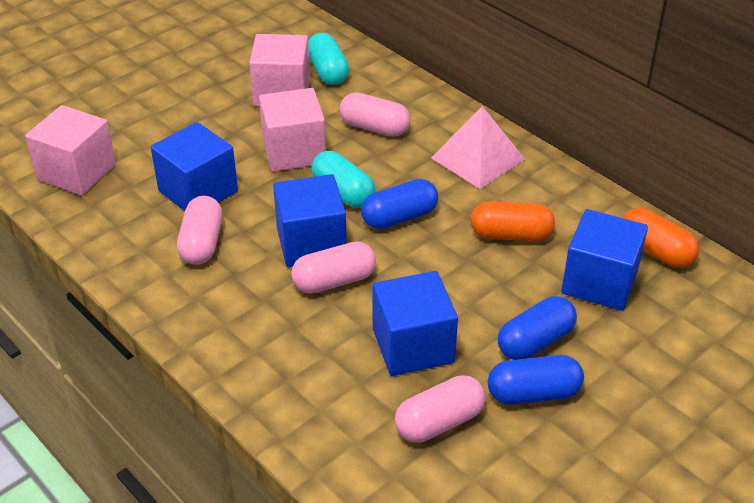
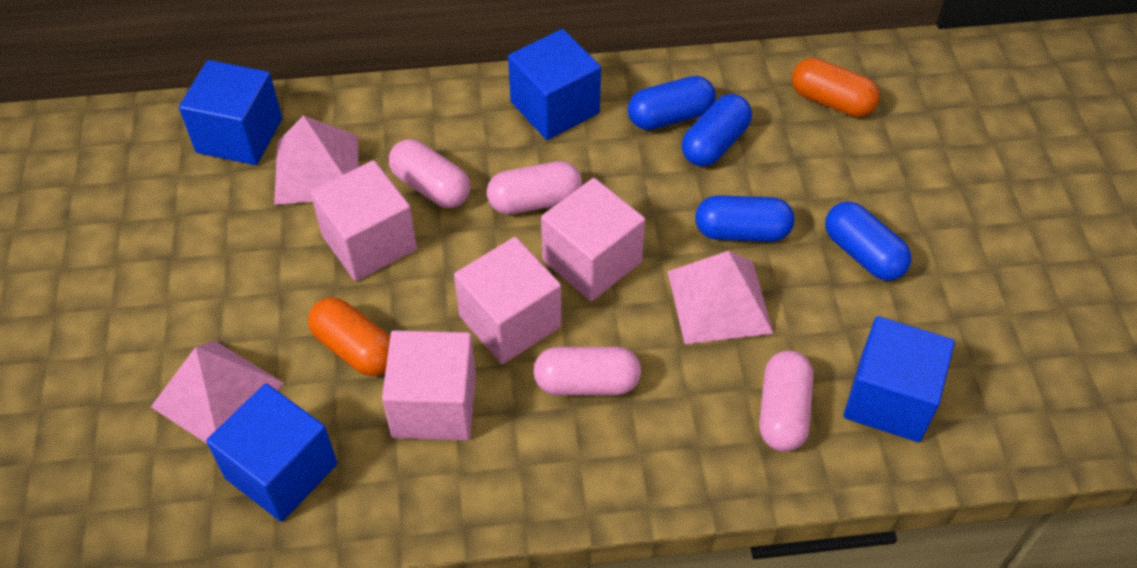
blue capsule: 3 -> 4
pink cube: 3 -> 4
pink pyramid: 1 -> 3
turquoise capsule: 2 -> 0

